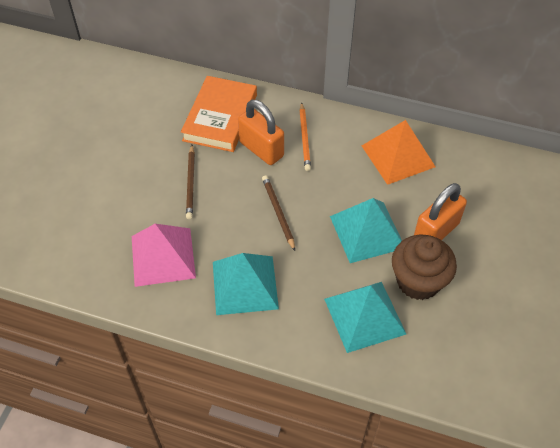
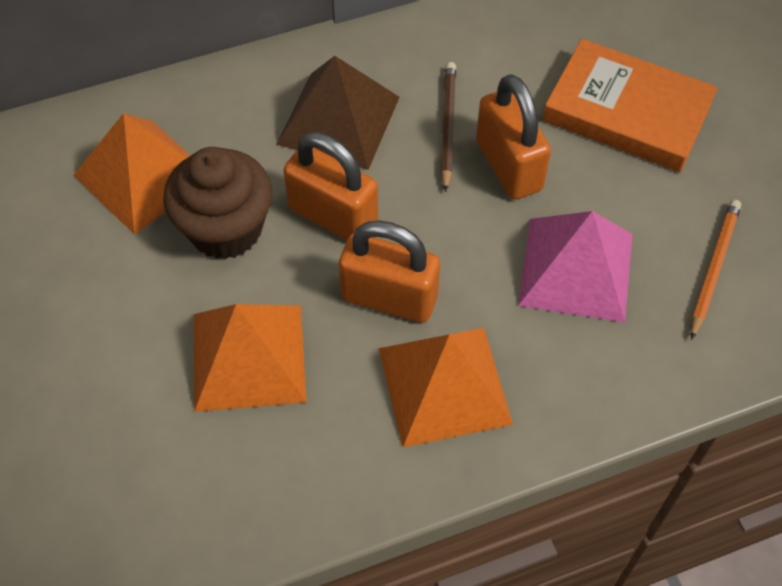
brown pencil: 2 -> 1
brown pyramid: 0 -> 1
orange padlock: 2 -> 3
orange pyramid: 1 -> 3
turquoise pyramid: 3 -> 0

